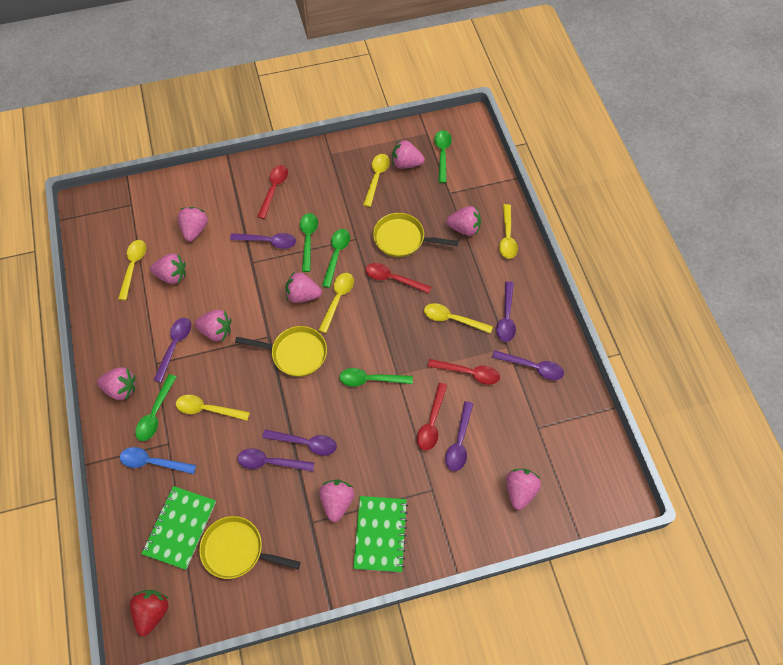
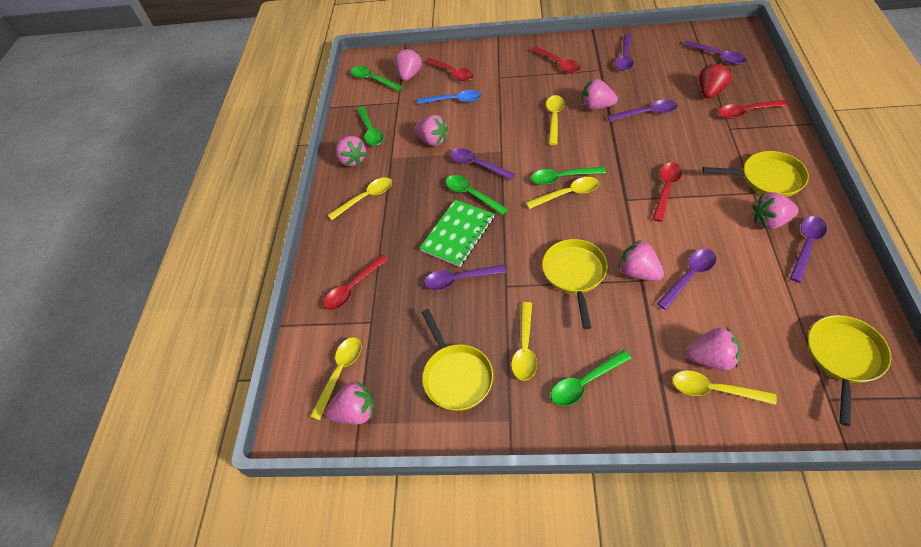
green notebook: 2 -> 1
pink strawberry: 9 -> 8
red spoon: 4 -> 5
yellow pan: 3 -> 4

